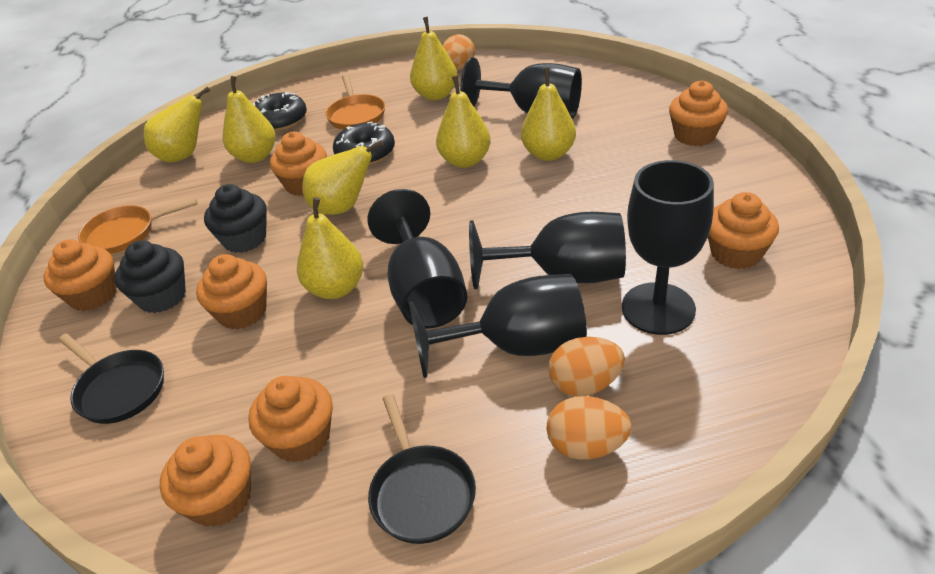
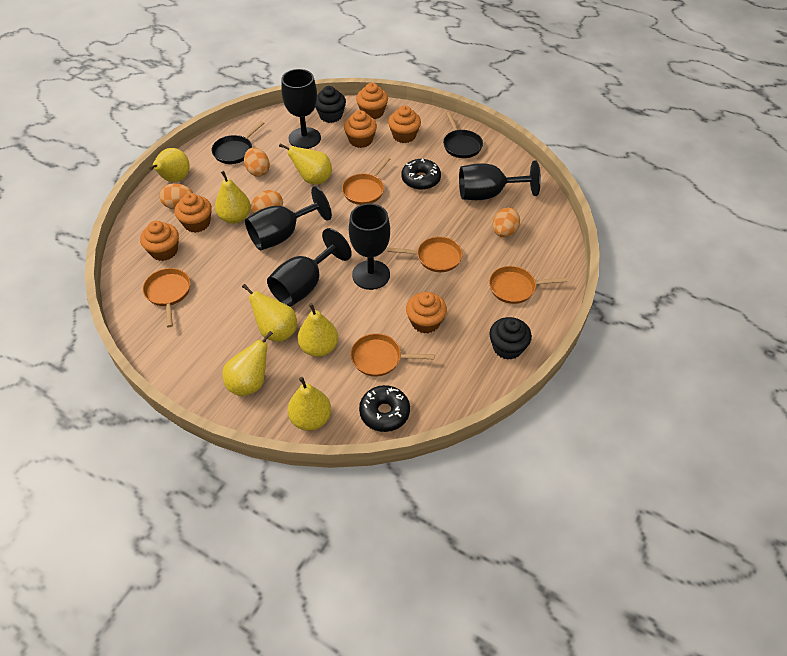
orange cupcake: 7 -> 6
orange egg: 3 -> 4
orange pan: 2 -> 5

